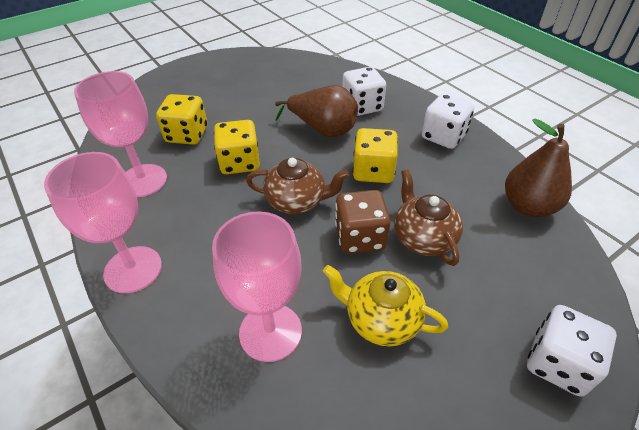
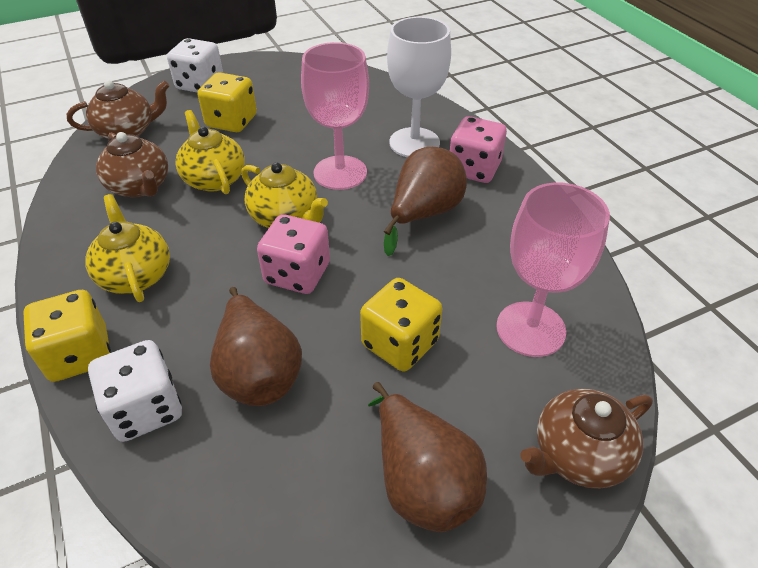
brown dice: 1 -> 0
brown pear: 2 -> 3
brown teapot: 2 -> 3
pink dice: 0 -> 2
pink goblet: 3 -> 2
white dice: 3 -> 2
white goblet: 0 -> 1
yellow teapot: 1 -> 3

